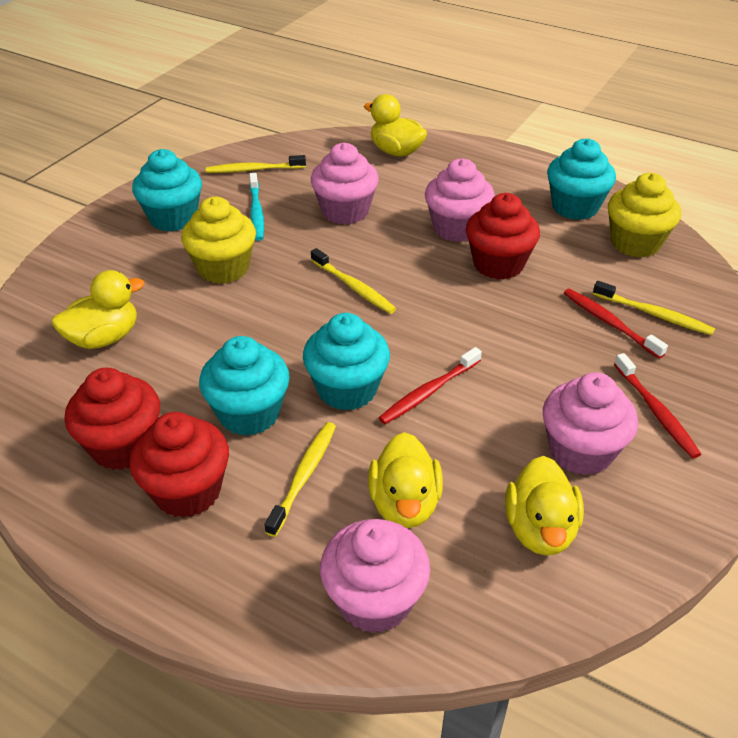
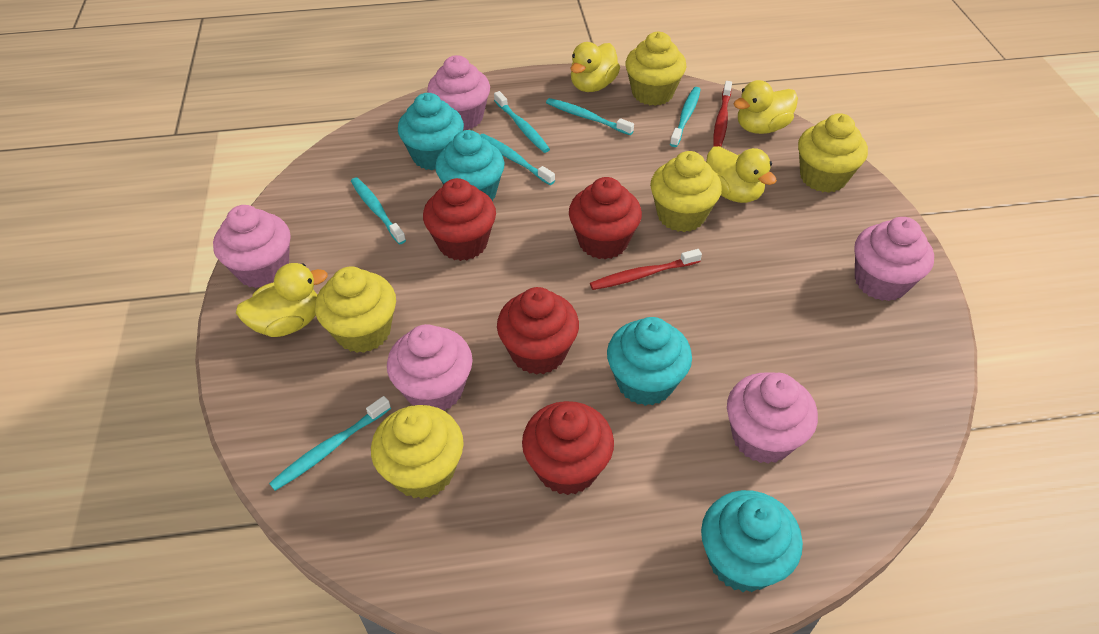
pink cupcake: 4 -> 5
red cupcake: 3 -> 4
red toothbrush: 3 -> 2
turquoise toothbrush: 1 -> 6
yellow cupcake: 2 -> 5
yellow toothbrush: 4 -> 0

